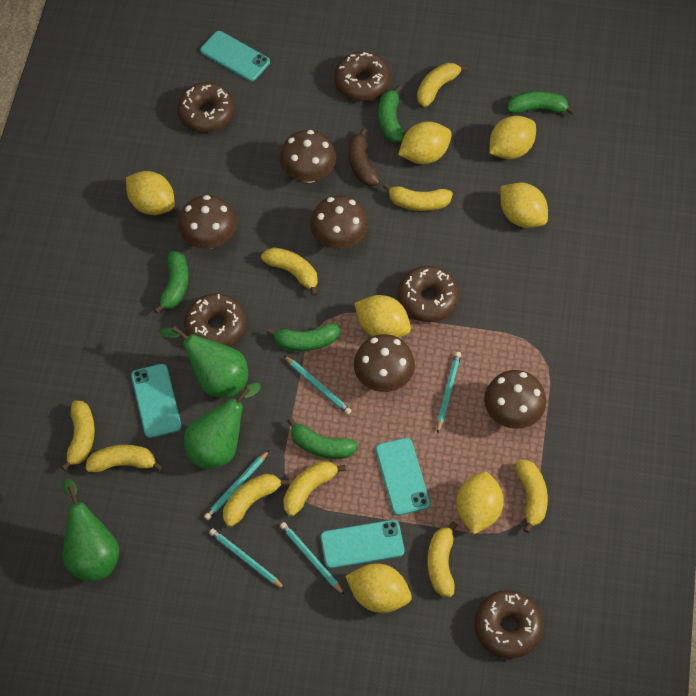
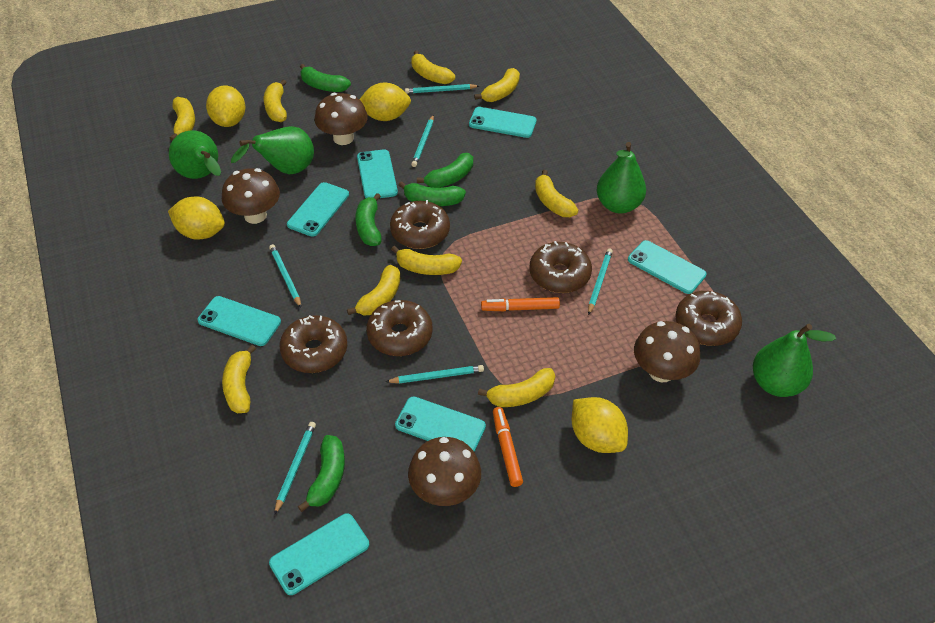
brown banana: 1 -> 0
brown mushroom: 5 -> 4
green pear: 3 -> 4
orange marker: 0 -> 2
turquoise pencil: 5 -> 6
turquoise phone: 4 -> 7
yellow lemon: 7 -> 4

